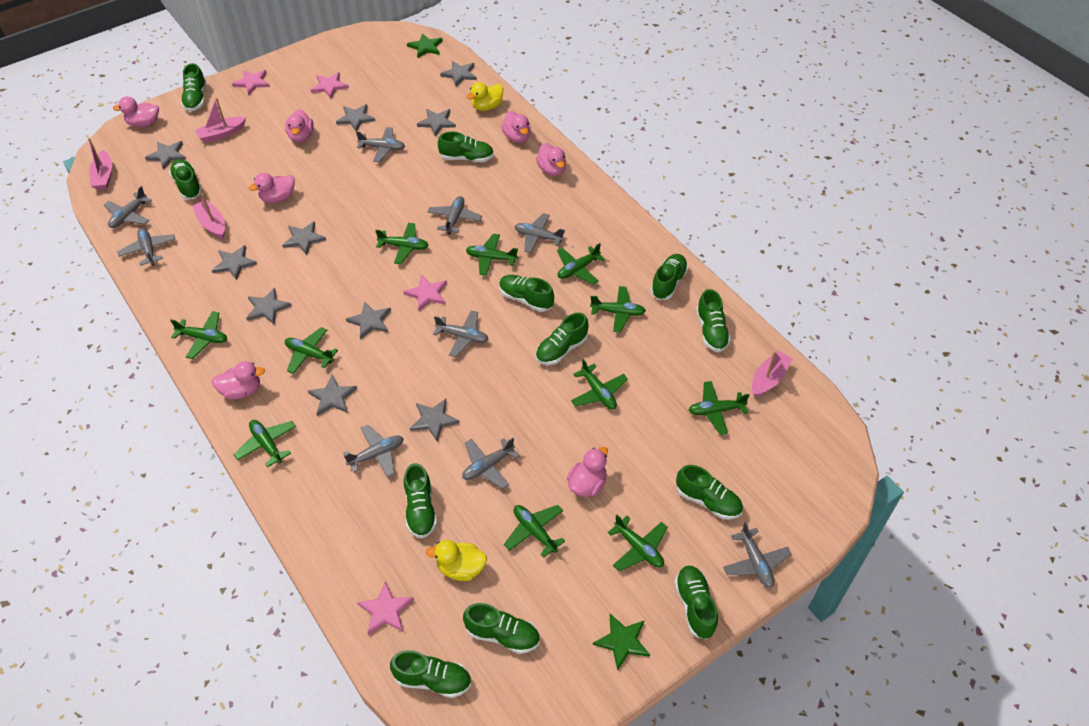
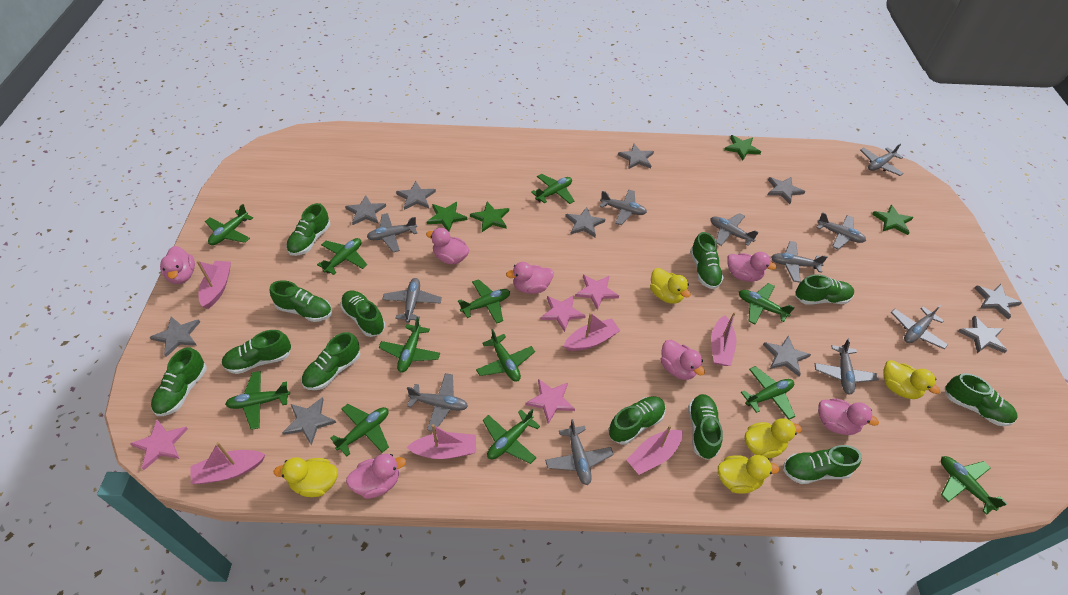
green plane: 11 -> 12
green star: 2 -> 4
grey plane: 9 -> 11
pink boat: 4 -> 6
yellow duck: 2 -> 5

